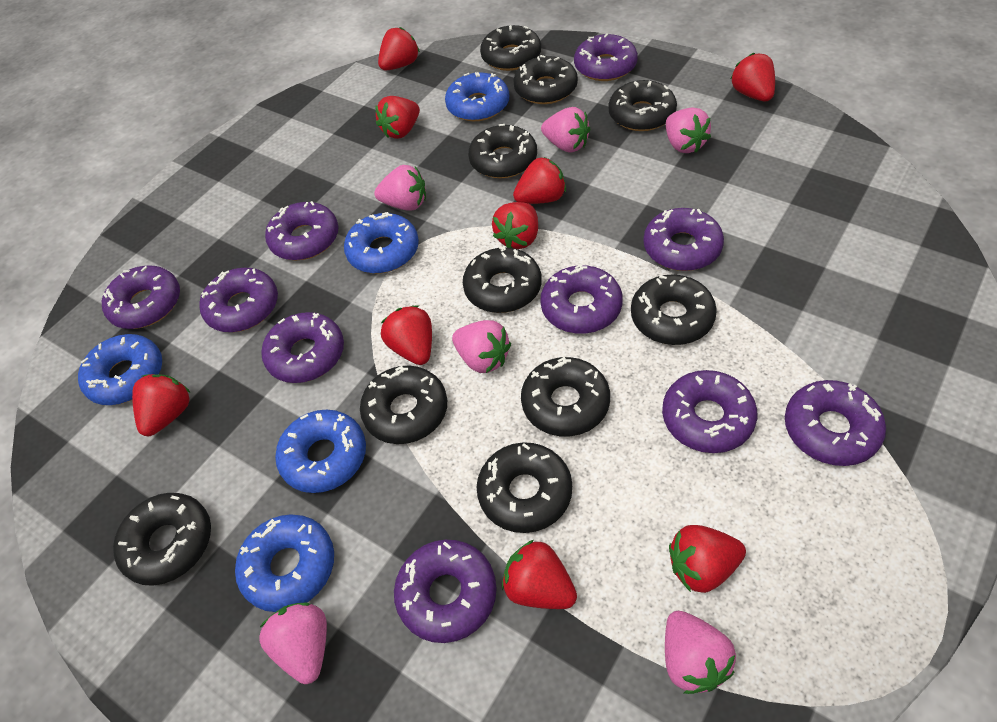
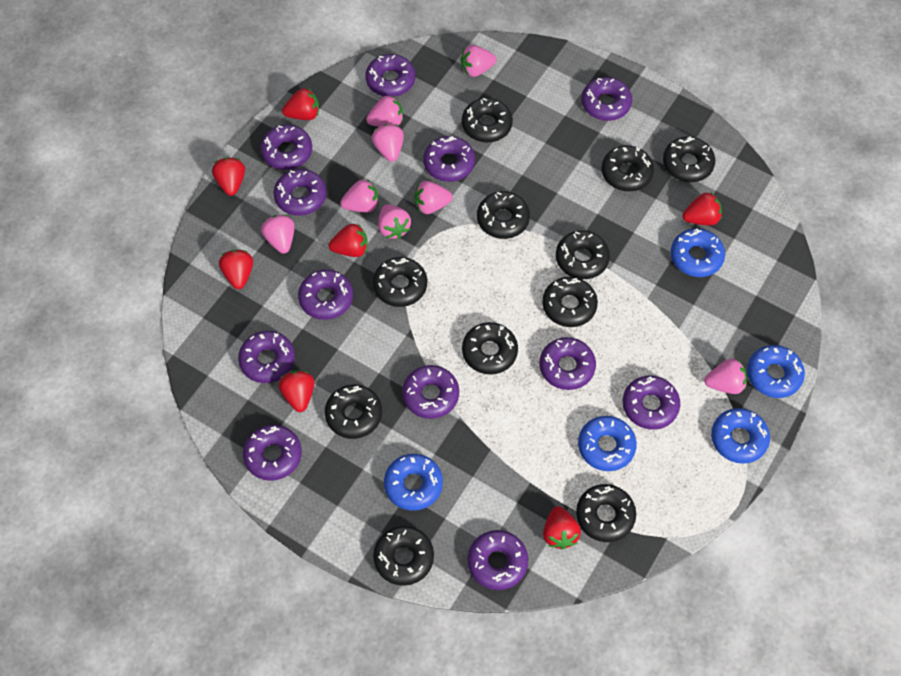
black donut: 10 -> 11
pink strawberry: 6 -> 8
purple donut: 10 -> 12
red strawberry: 9 -> 7

